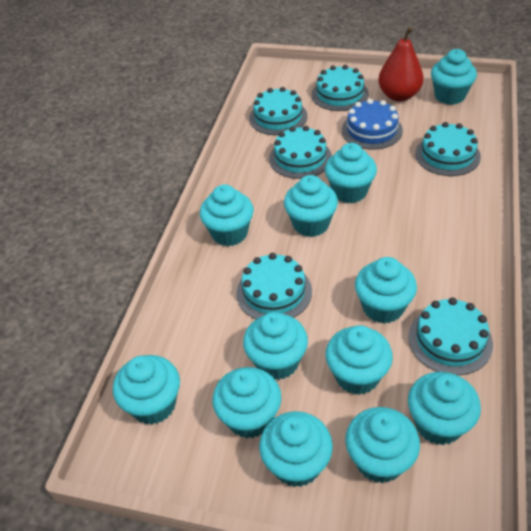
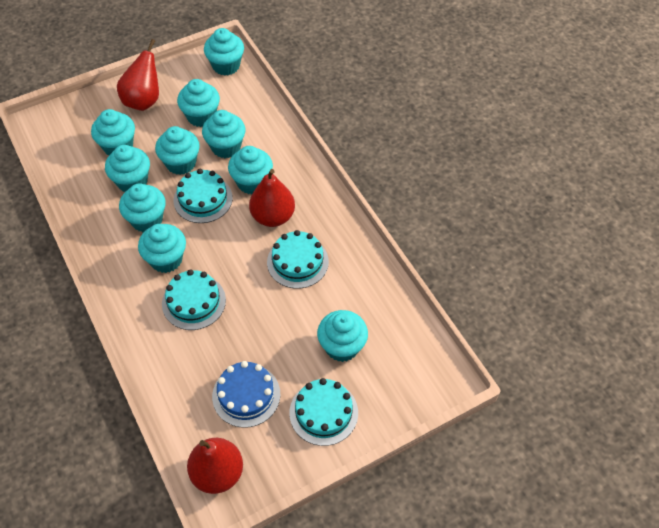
red pear: 1 -> 3
turquoise cake: 6 -> 4
turquoise cupcake: 12 -> 10

